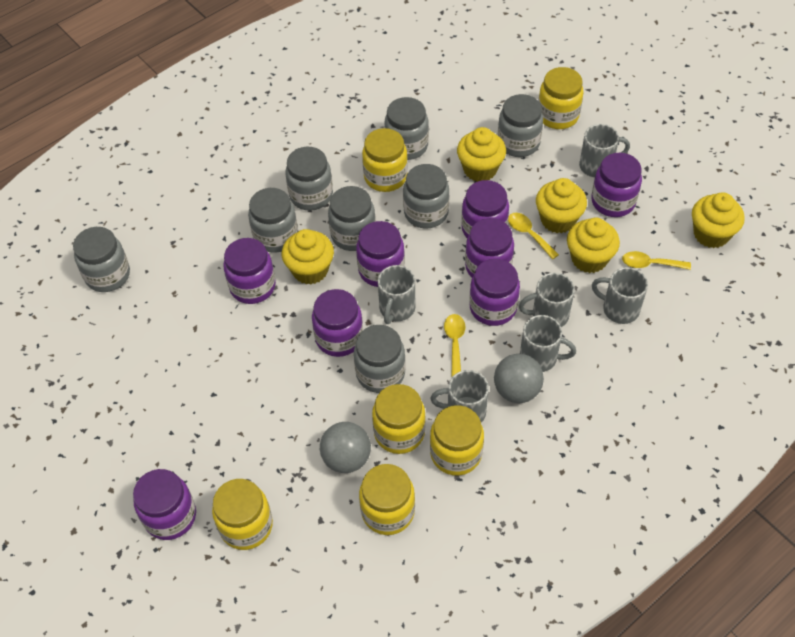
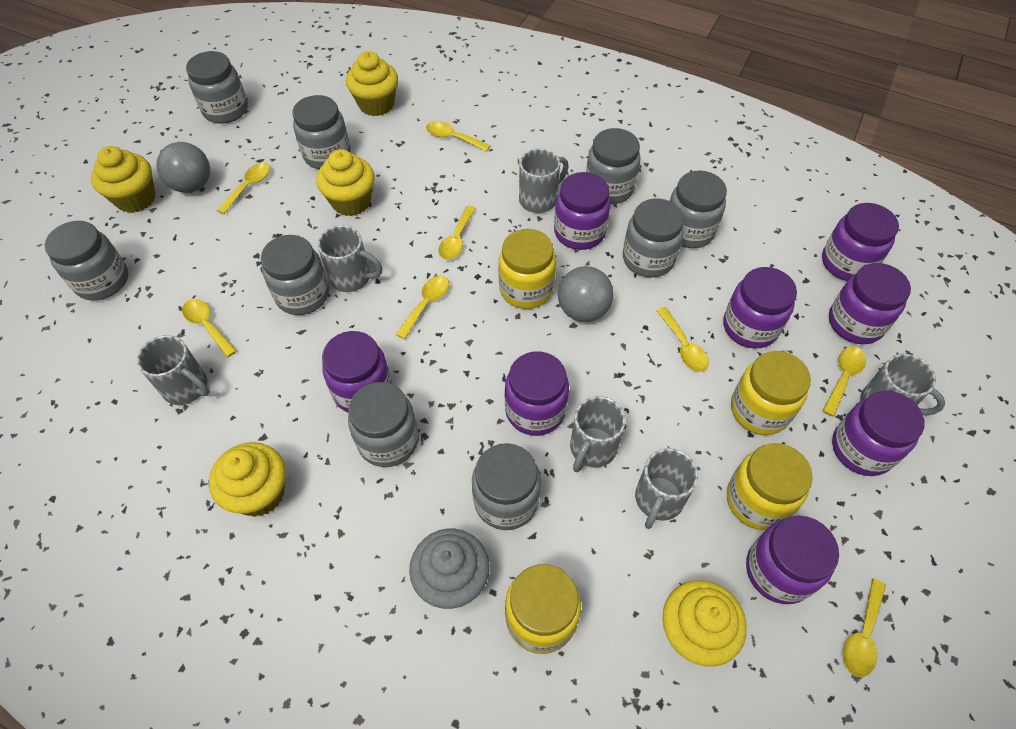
grey cupcake: 0 -> 1
grey jar: 8 -> 9
yellow jar: 6 -> 4
yellow spoon: 3 -> 8

